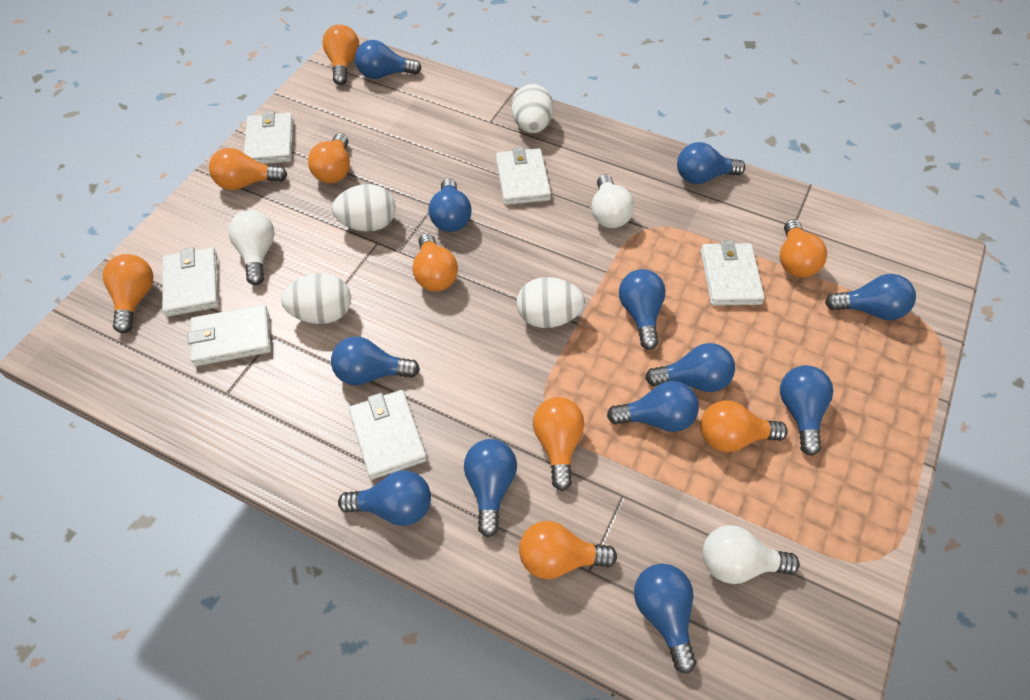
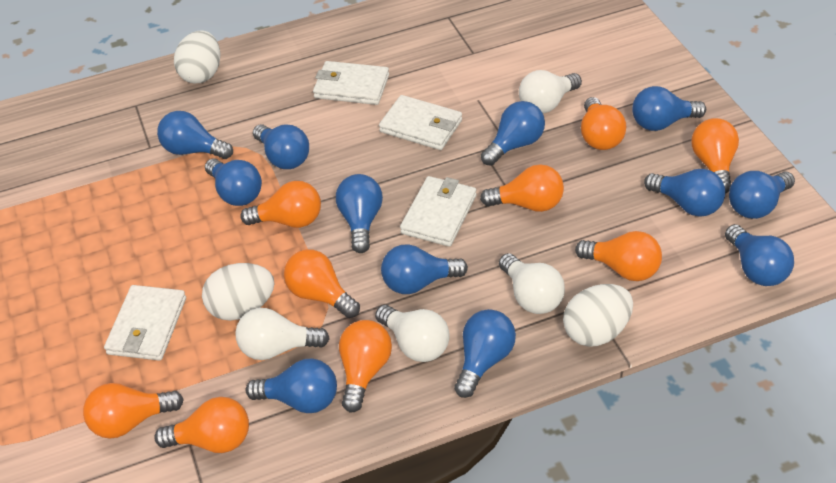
white egg: 4 -> 3
white light bulb: 3 -> 4
white wallet: 6 -> 4

